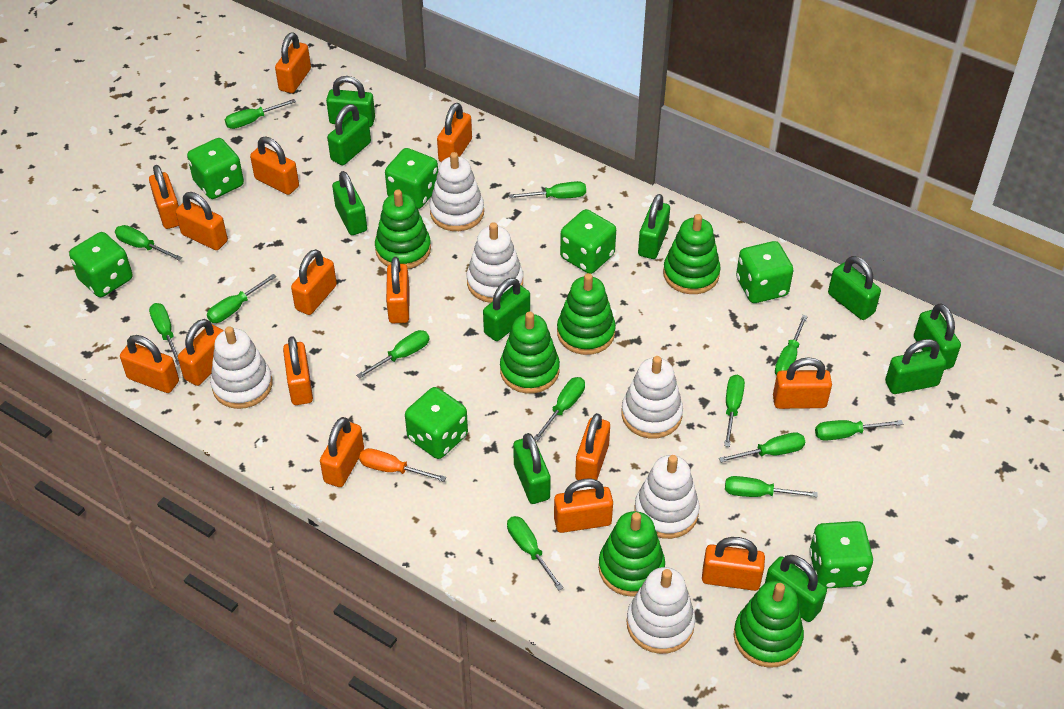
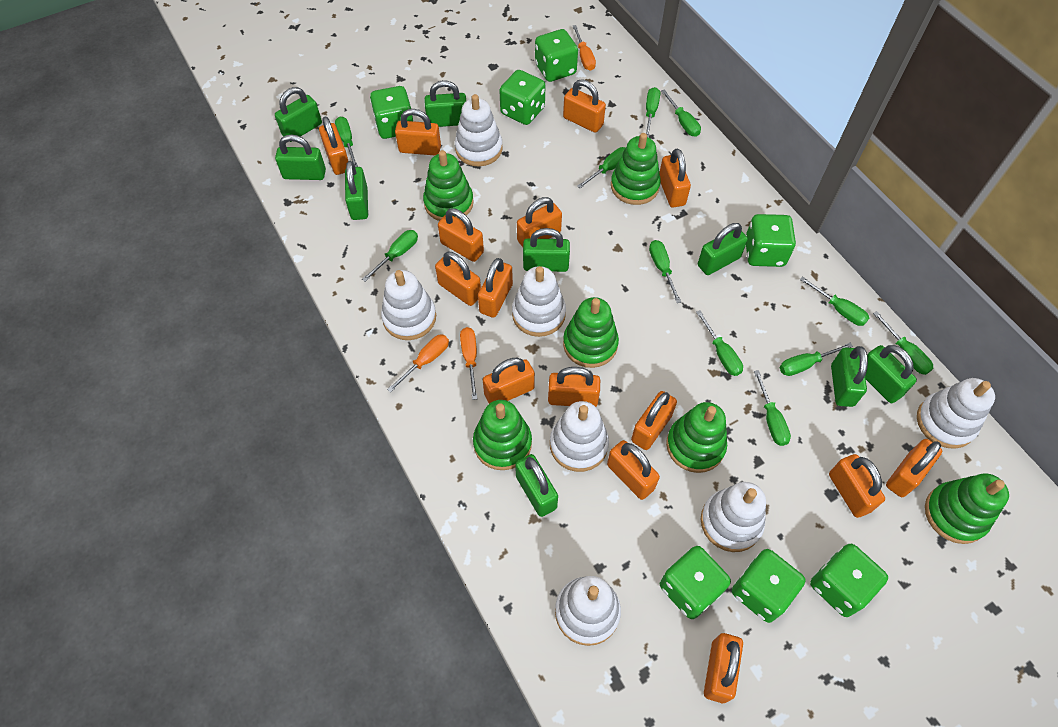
green padlock: 10 -> 9
green screwdriver: 13 -> 11
orange screwdriver: 1 -> 3
white stacking toy: 6 -> 7

